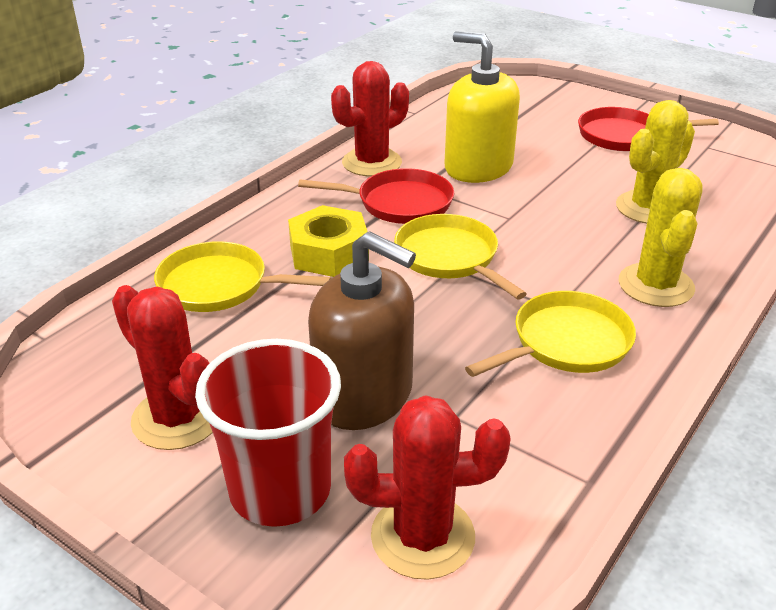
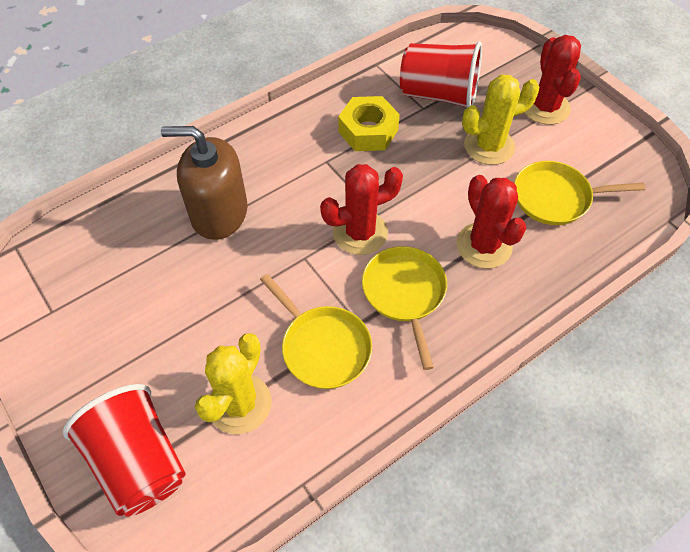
red cup: 1 -> 2
red pan: 2 -> 0
yellow soap dispenser: 1 -> 0

